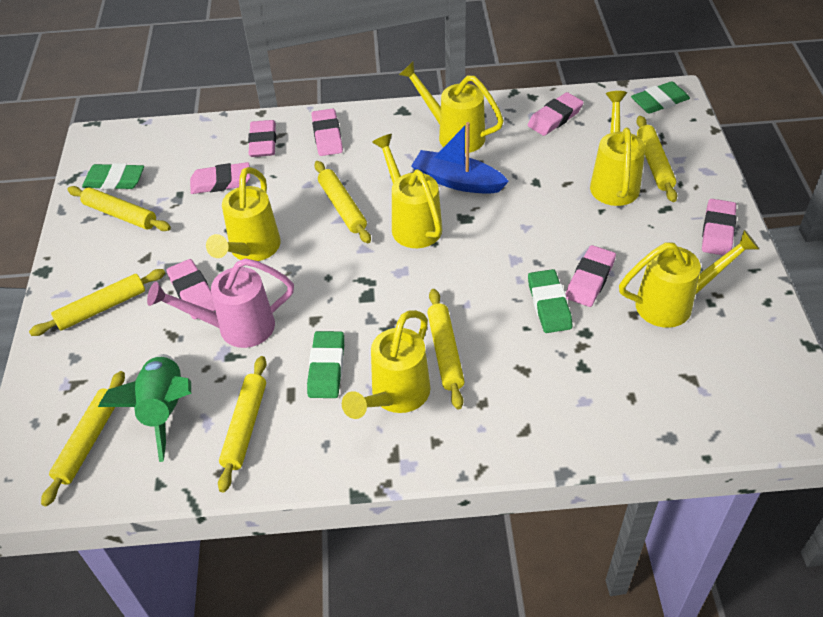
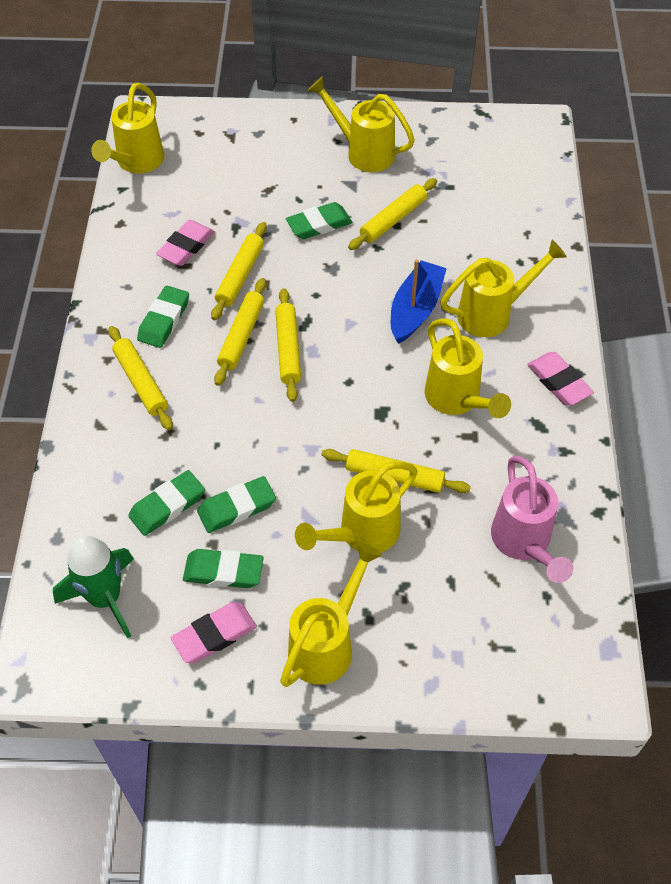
green eraser: 4 -> 5
pink eraser: 7 -> 3
yellow rolling pin: 7 -> 6

